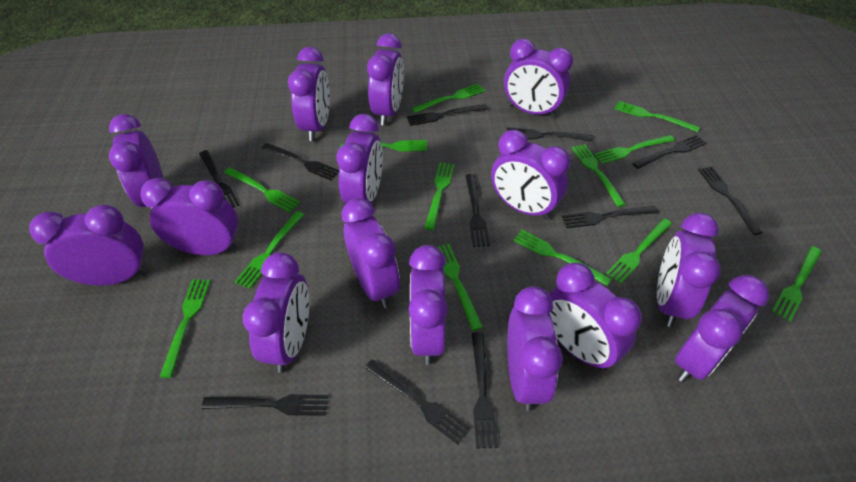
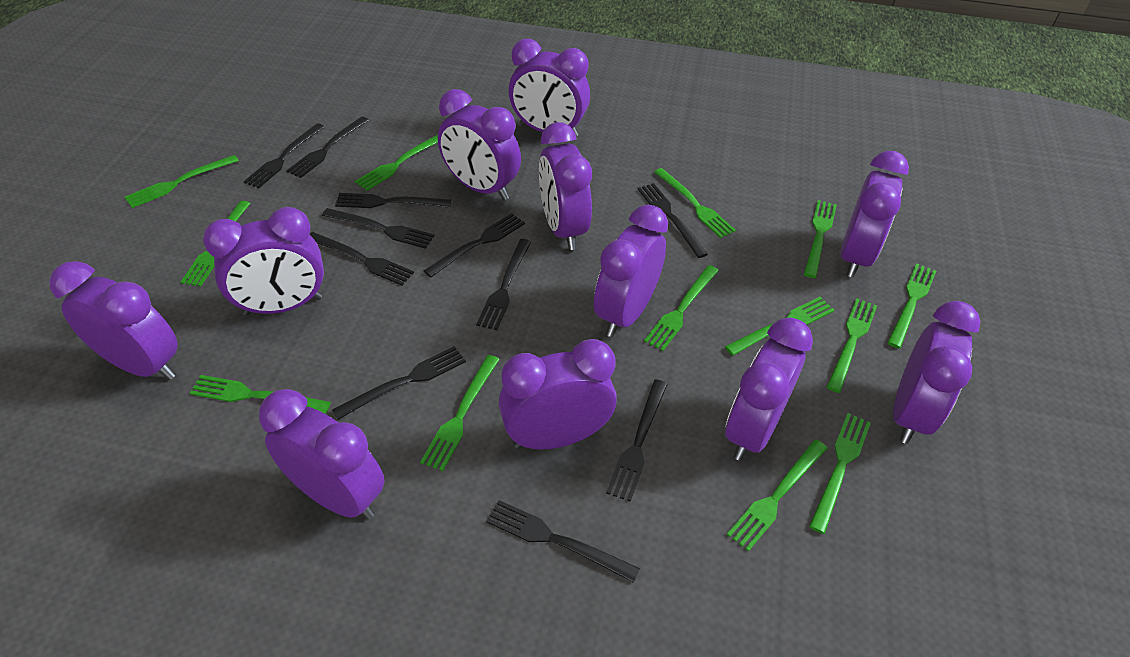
purple clock: 15 -> 11

